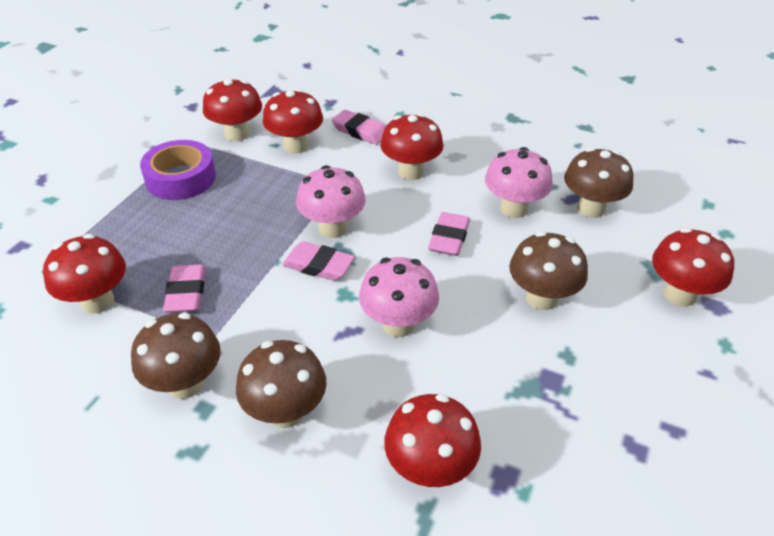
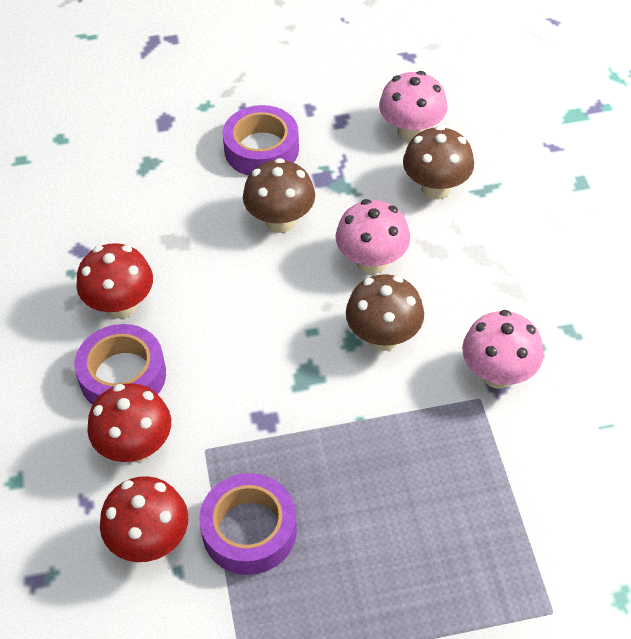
brown mushroom: 4 -> 3
pink eraser: 4 -> 0
purple tape: 1 -> 3
red mushroom: 6 -> 3

